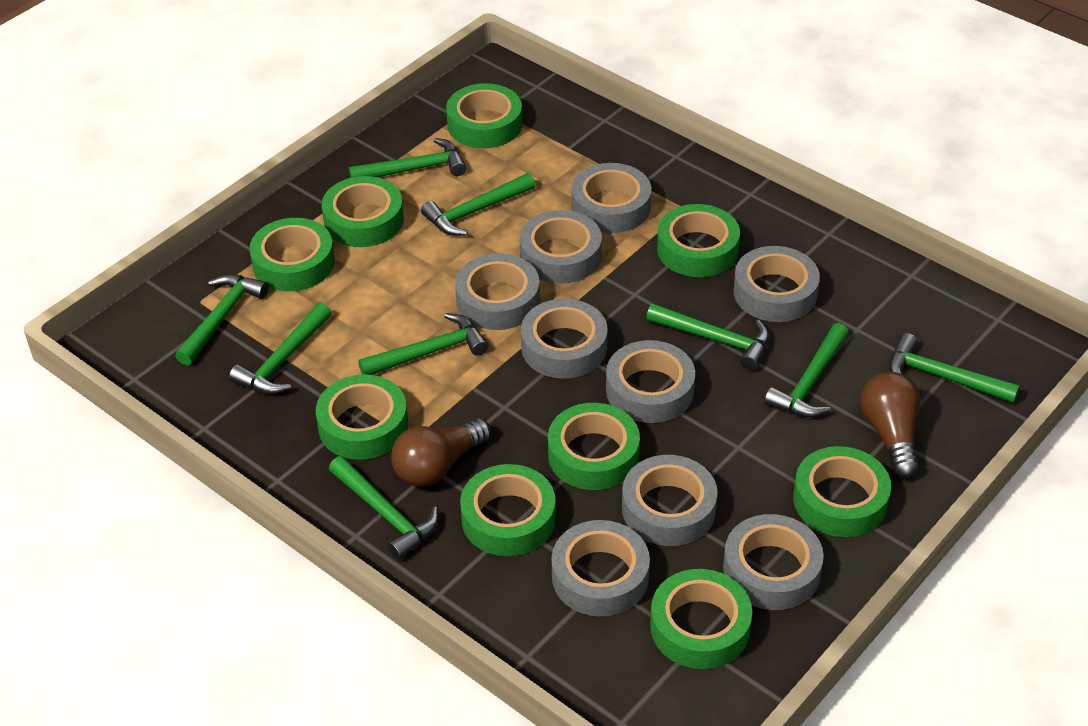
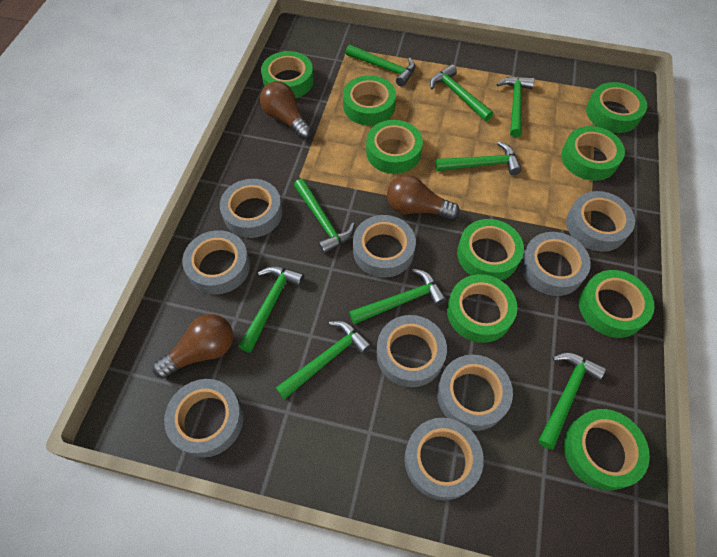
brown light bulb: 2 -> 3

